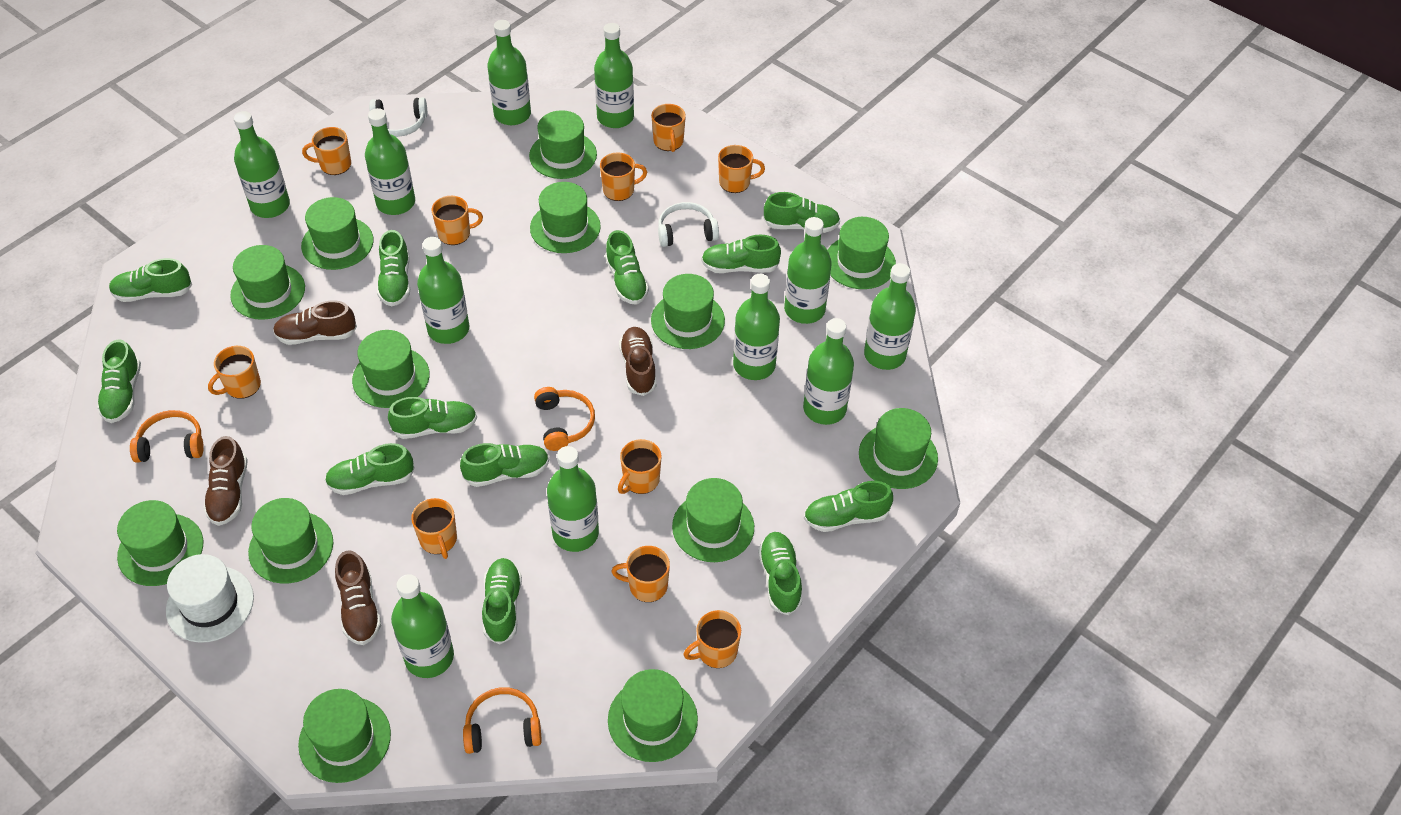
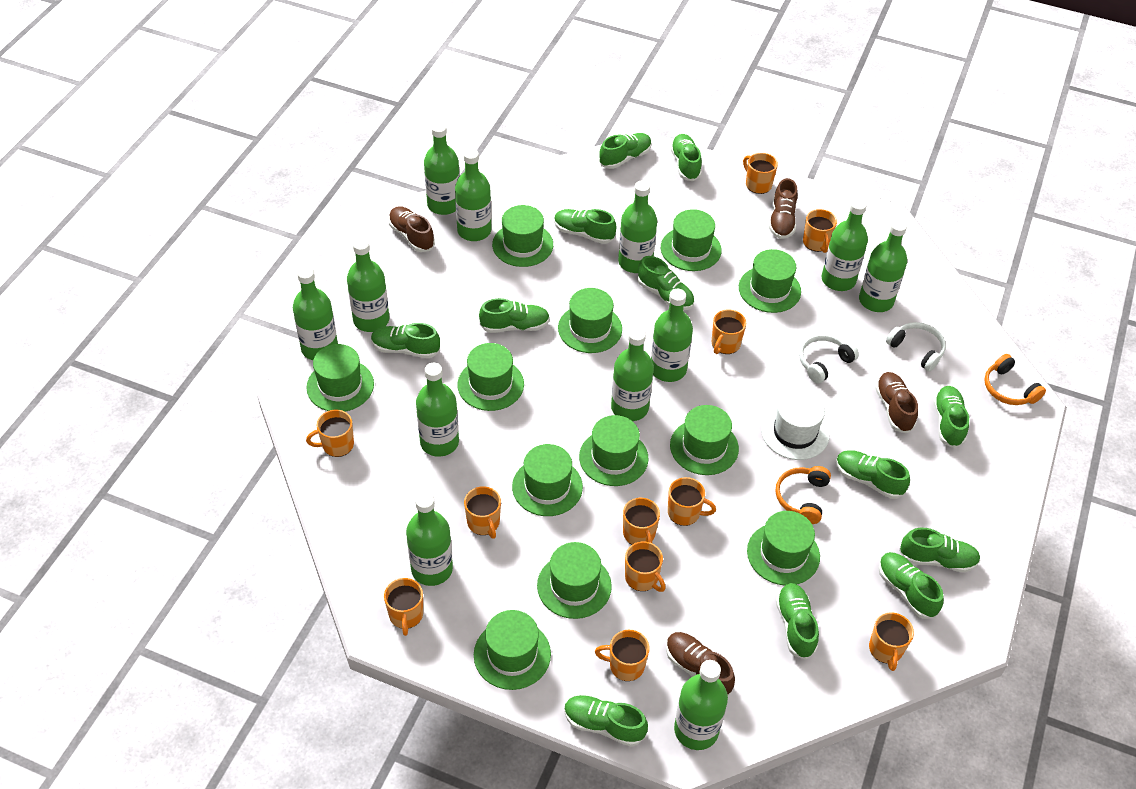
green bottle: 11 -> 12
green hat: 13 -> 12
orange headphones: 3 -> 2
orange mug: 10 -> 11

